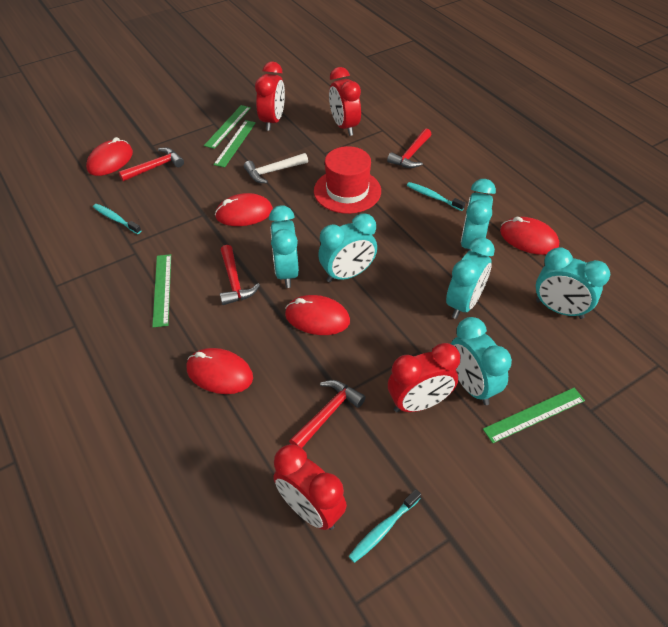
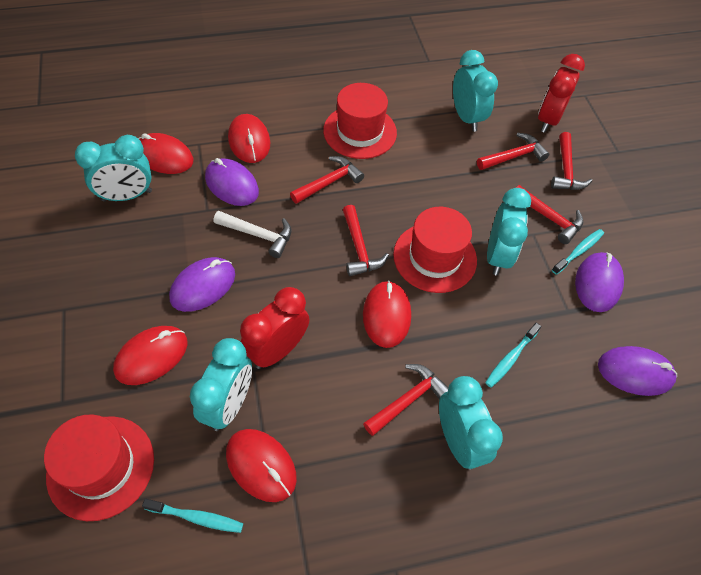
green ruler: 4 -> 0
purple mouse: 0 -> 4
red clock: 4 -> 2
red hammer: 4 -> 6
red hat: 1 -> 3
turquoise clock: 6 -> 5

